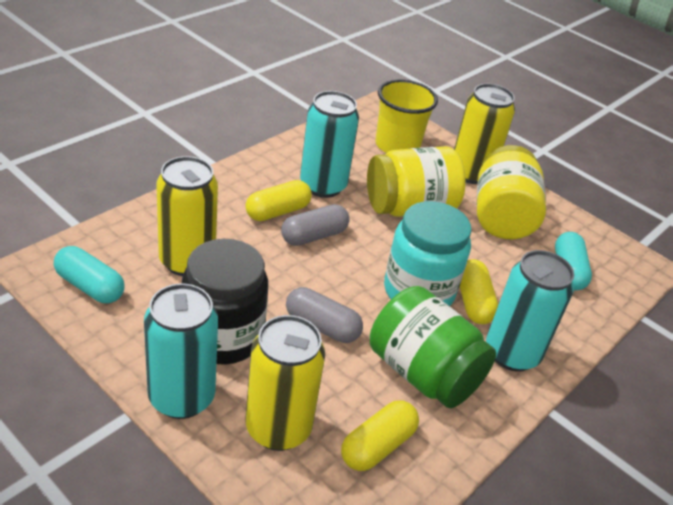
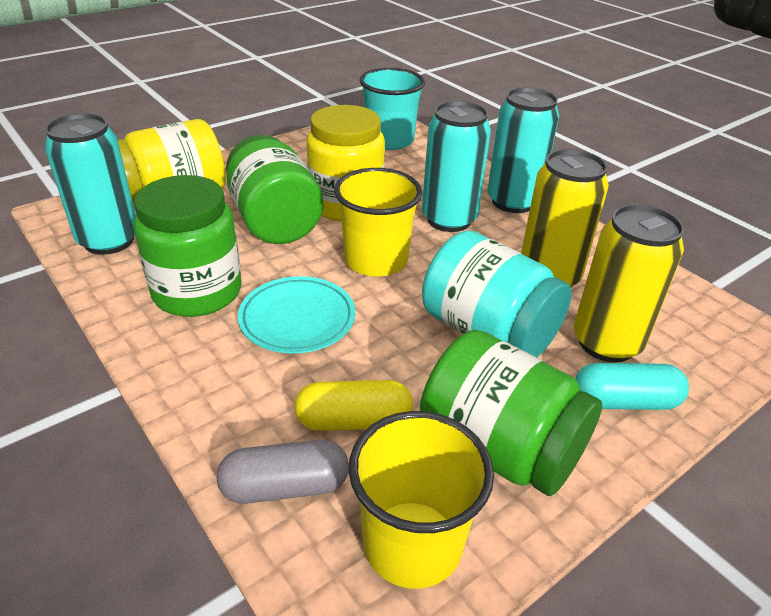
black jar: 1 -> 0
green jar: 1 -> 3
grey capsule: 2 -> 1
turquoise capsule: 2 -> 1
turquoise cup: 0 -> 1
turquoise plate: 0 -> 1
yellow can: 3 -> 2
yellow capsule: 3 -> 1
yellow cup: 1 -> 2

